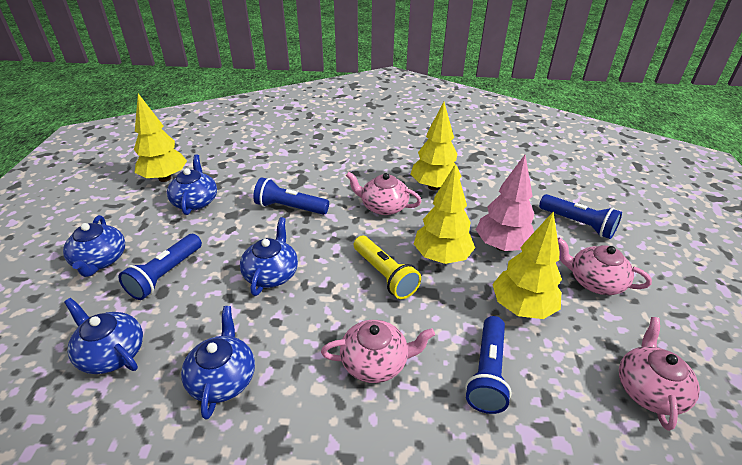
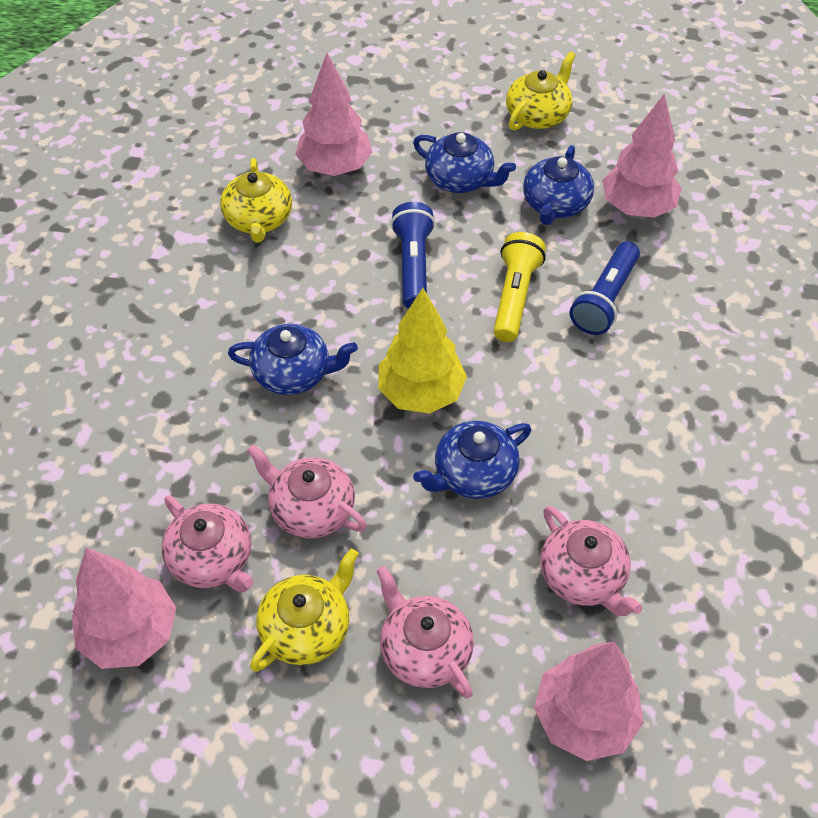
blue flashlight: 4 -> 2
blue teapot: 5 -> 4
pink tree: 1 -> 4
yellow teapot: 0 -> 3
yellow tree: 4 -> 1

